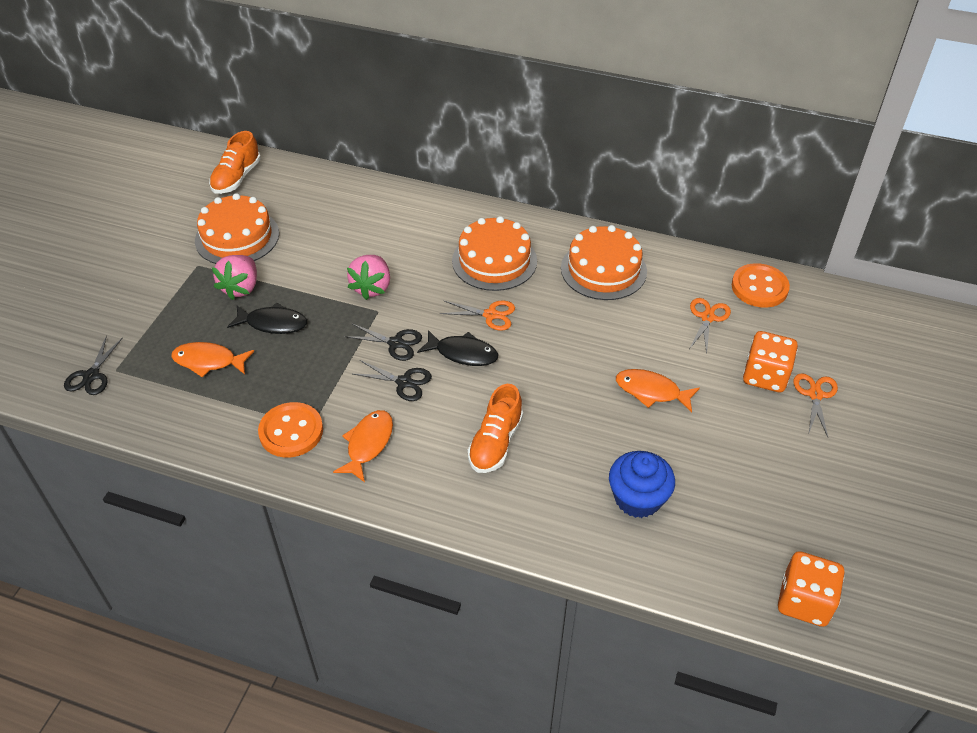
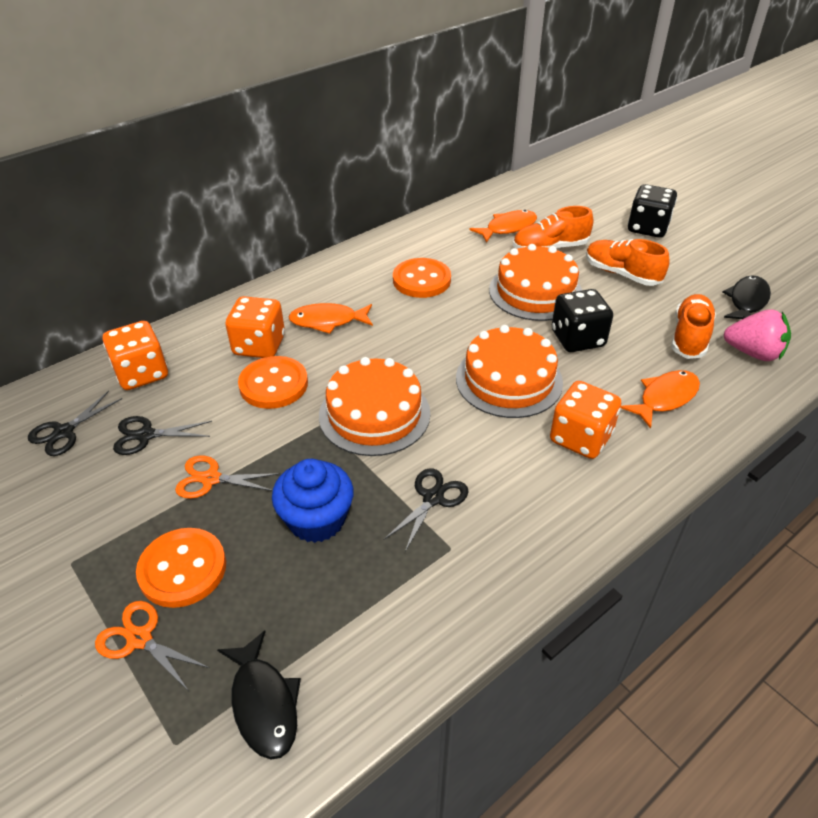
black dice: 0 -> 2
orange button: 2 -> 3
orange dice: 2 -> 3
orange scissors: 3 -> 2
orange shoe: 2 -> 3
pink strawberry: 2 -> 1

